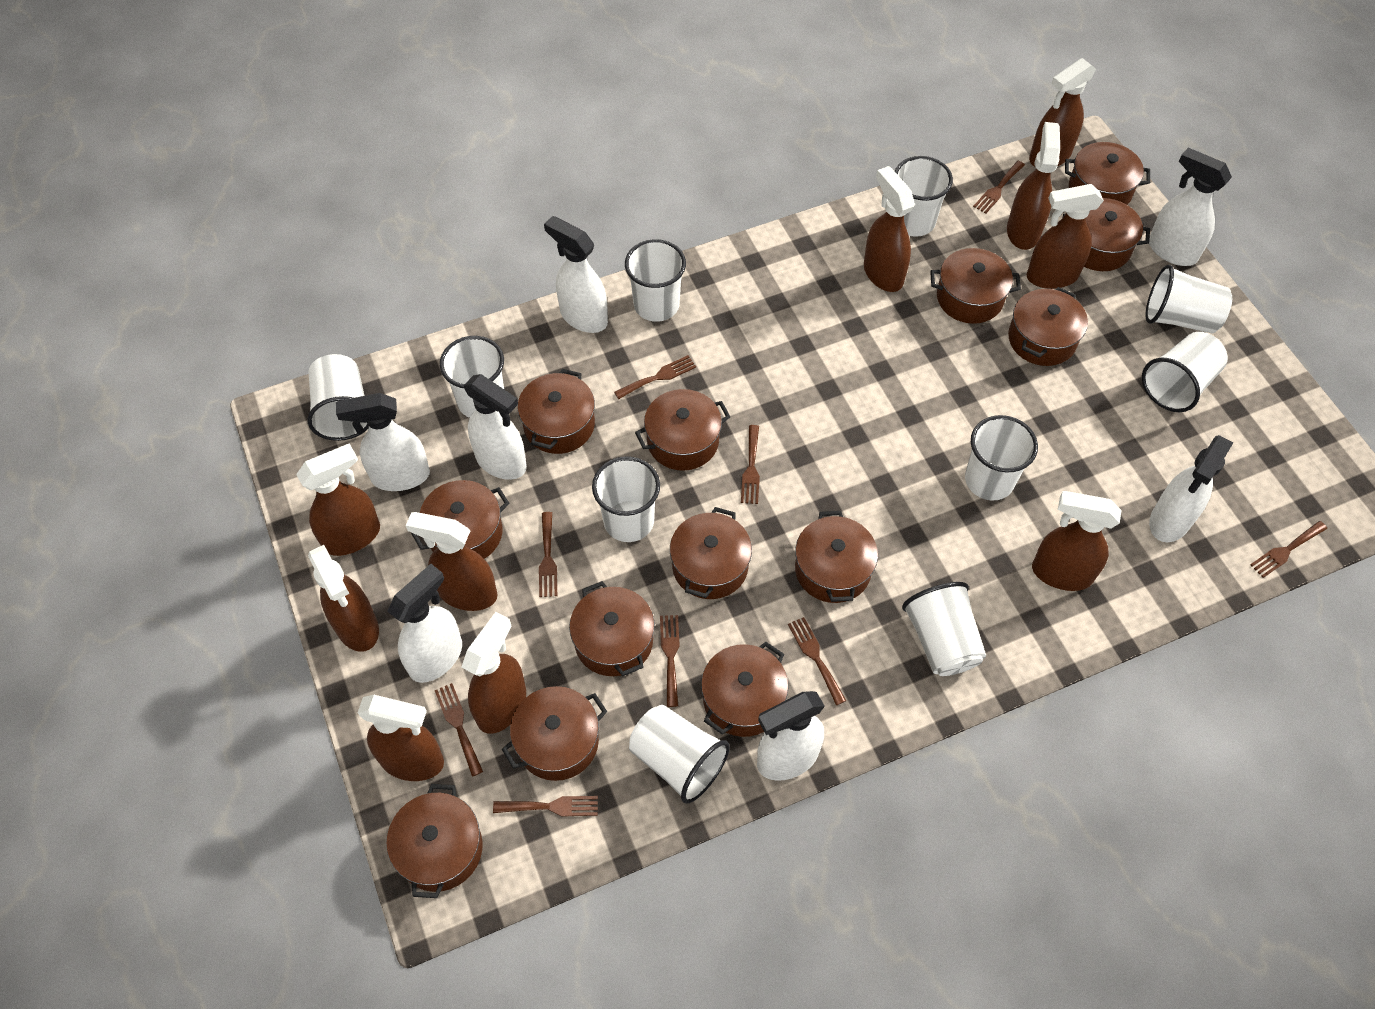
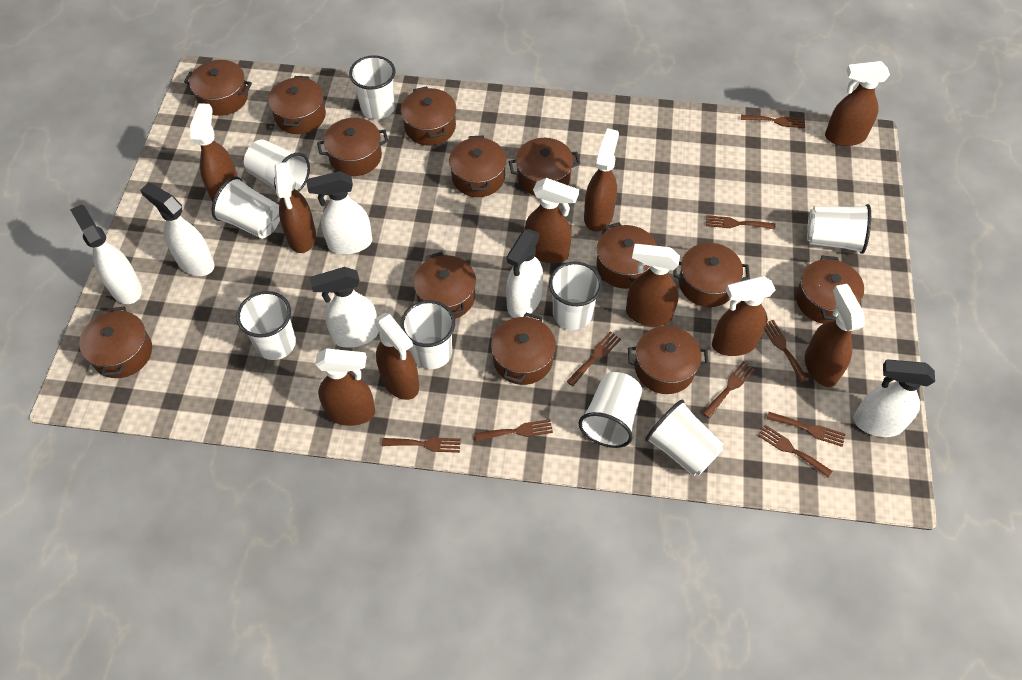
white cup: 10 -> 9
white spray bottle: 7 -> 6

